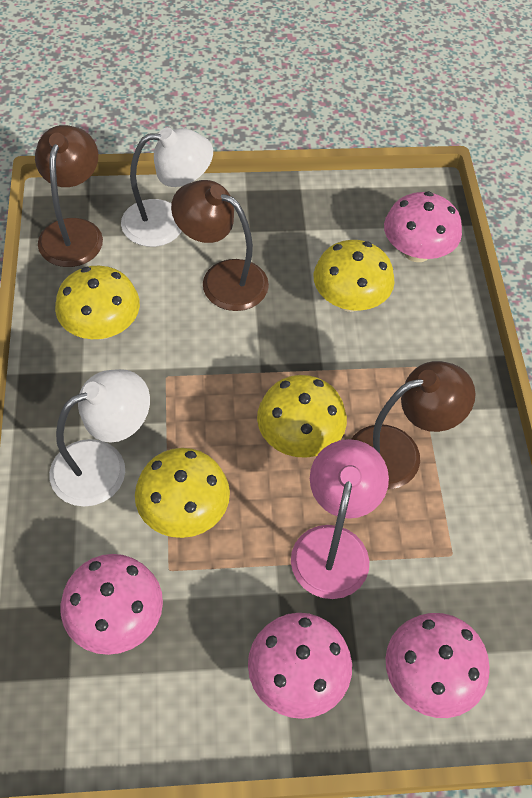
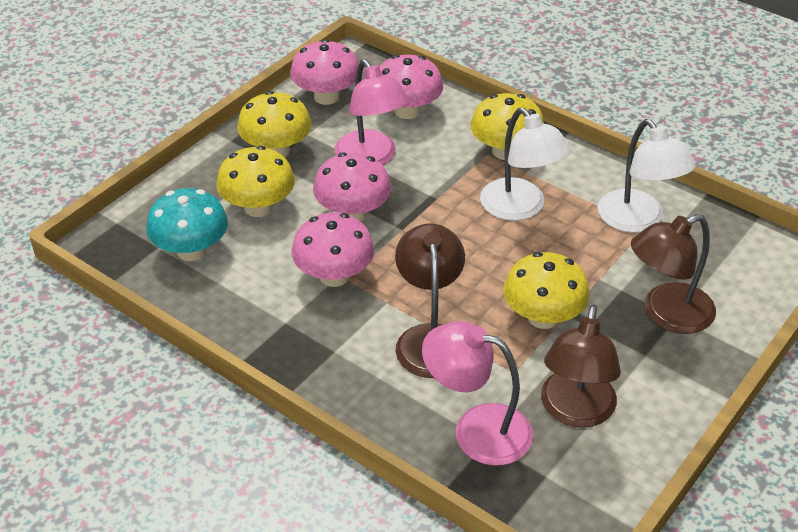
pink lamp: 1 -> 2
turquoise mushroom: 0 -> 1

